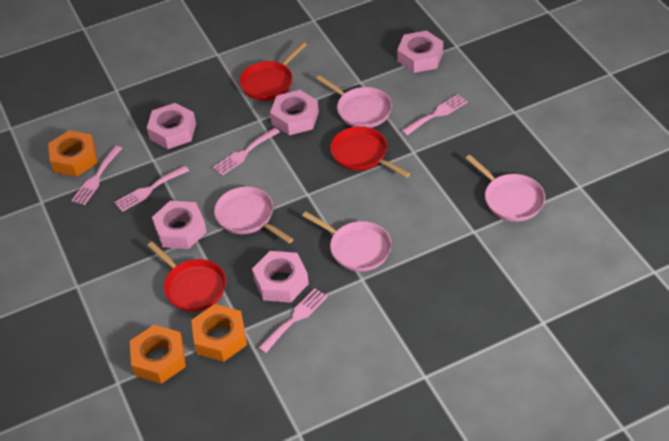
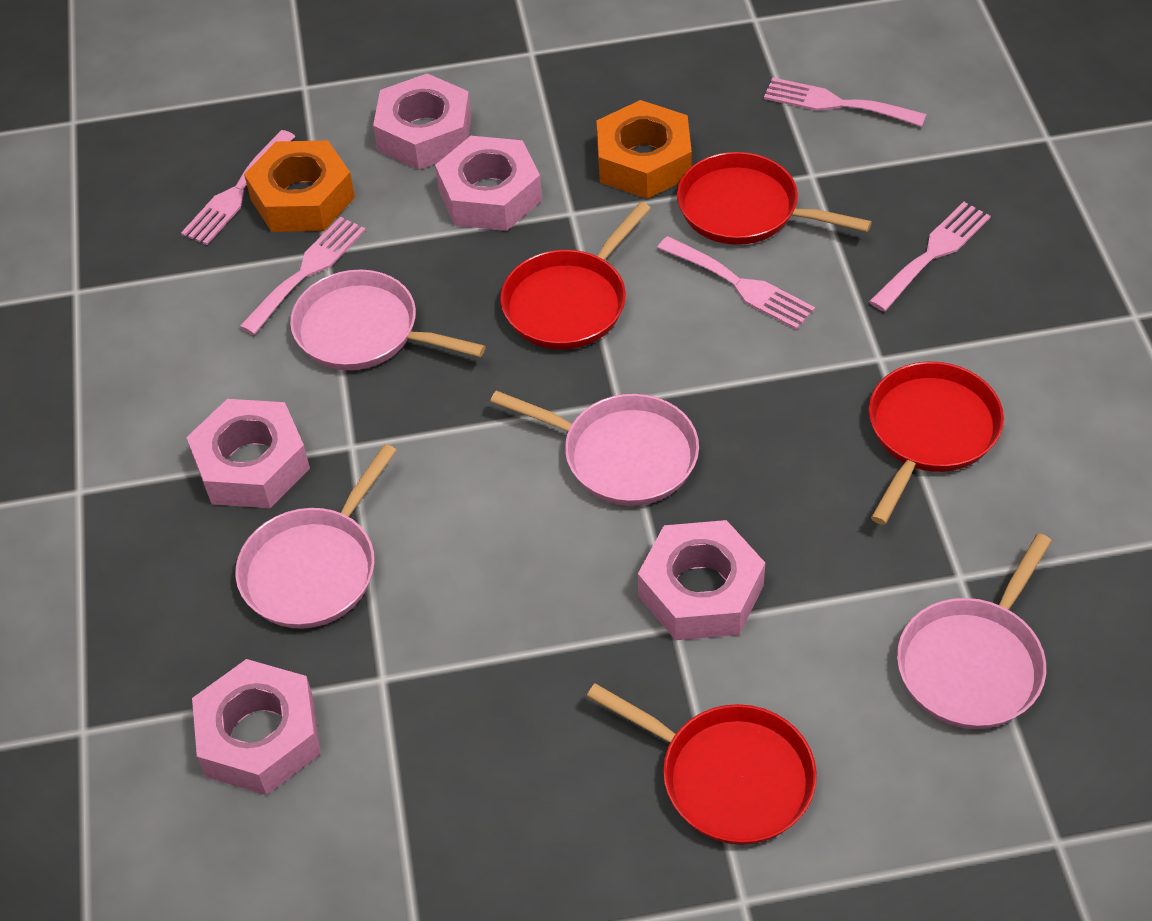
orange nut: 3 -> 2
red pan: 3 -> 4

